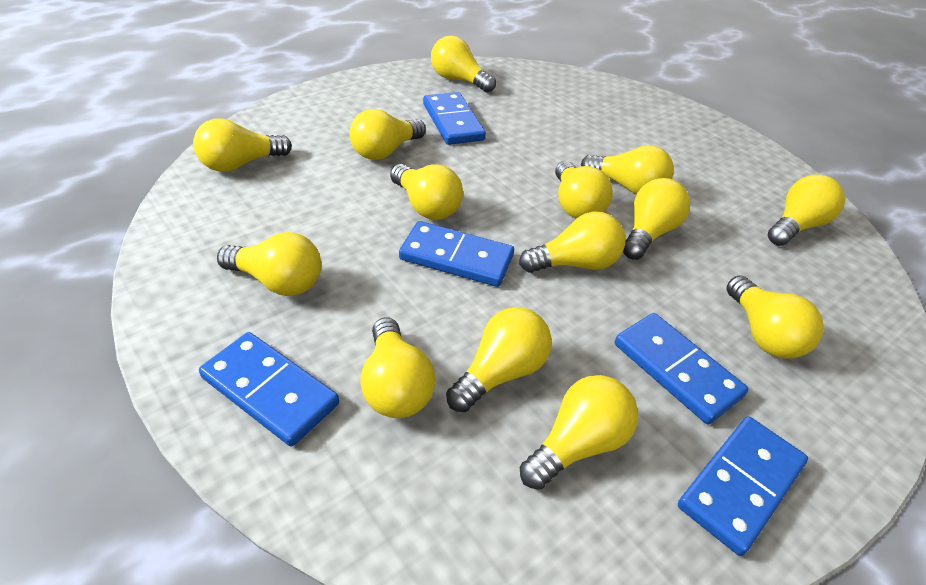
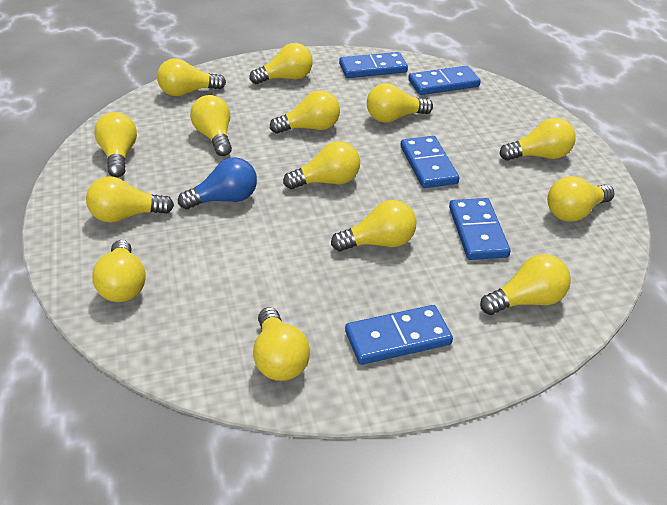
blue light bulb: 0 -> 1

